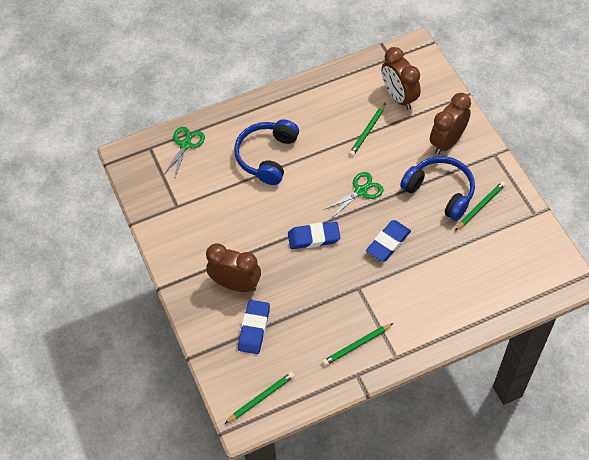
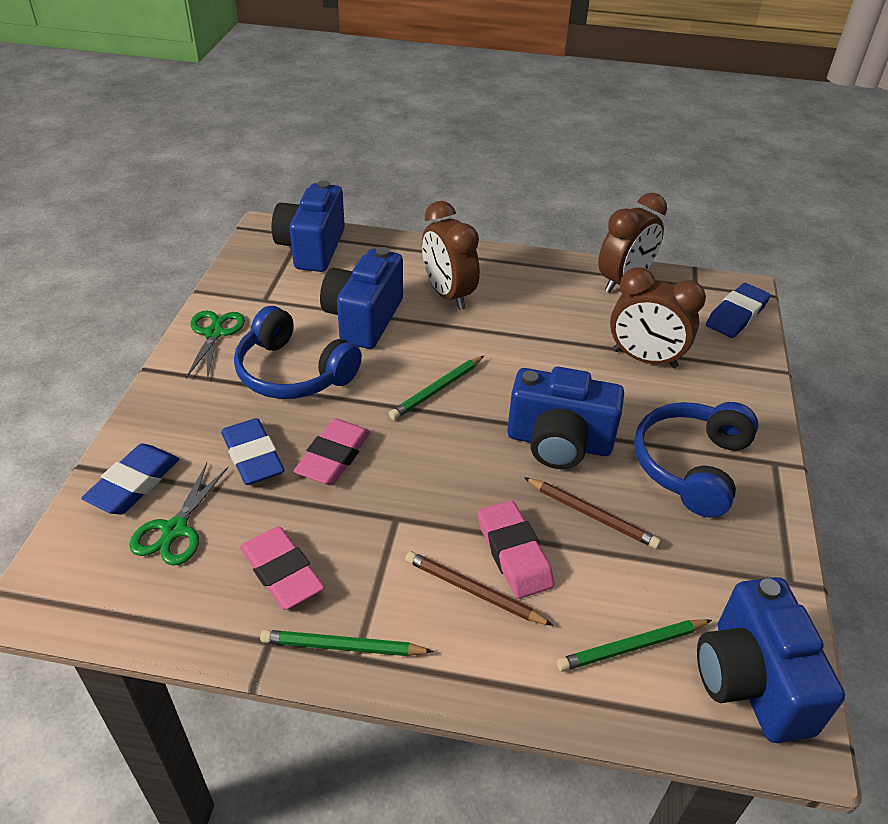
blue camera: 0 -> 4
brown pencil: 0 -> 2
green pencil: 4 -> 3
pink eraser: 0 -> 3

